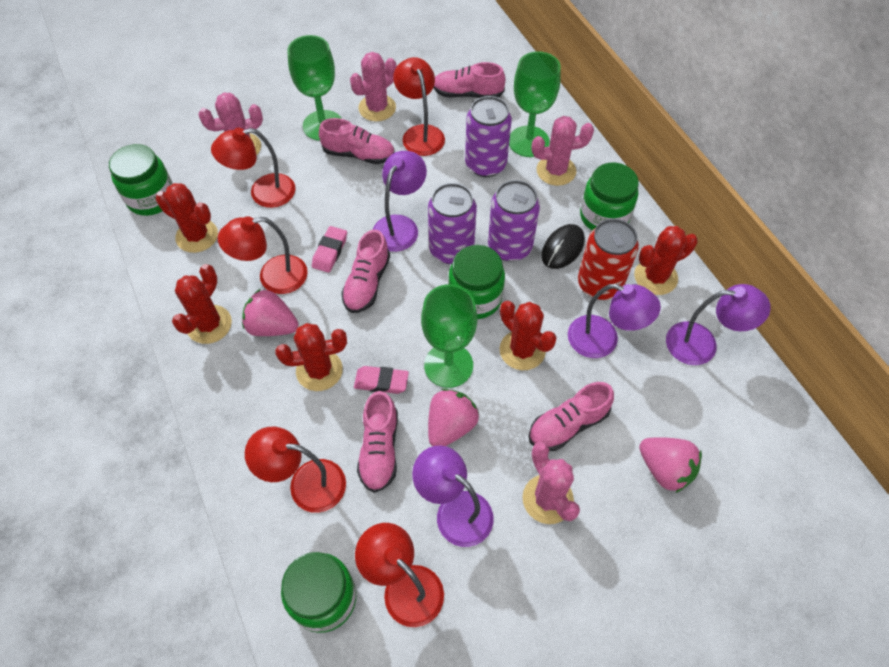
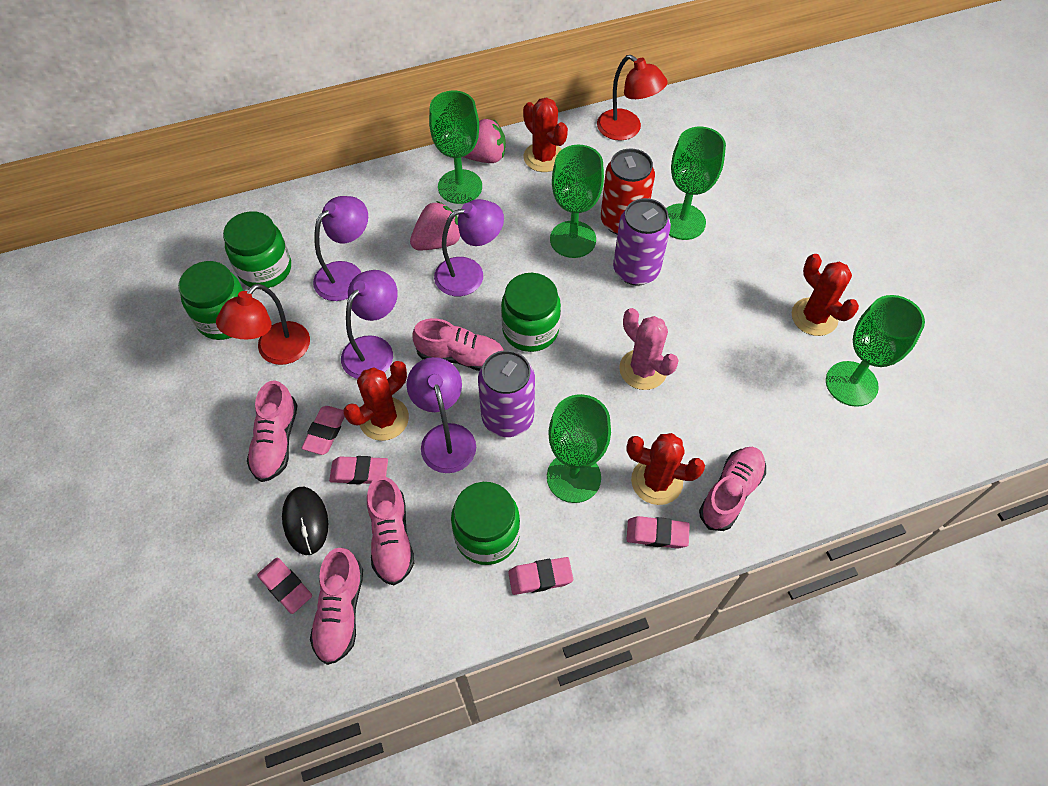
green goblet: 3 -> 5
pink cactus: 4 -> 1
pink eraser: 2 -> 5
pink strawberry: 3 -> 2
purple can: 3 -> 2
red cactus: 5 -> 4
red lamp: 5 -> 2

